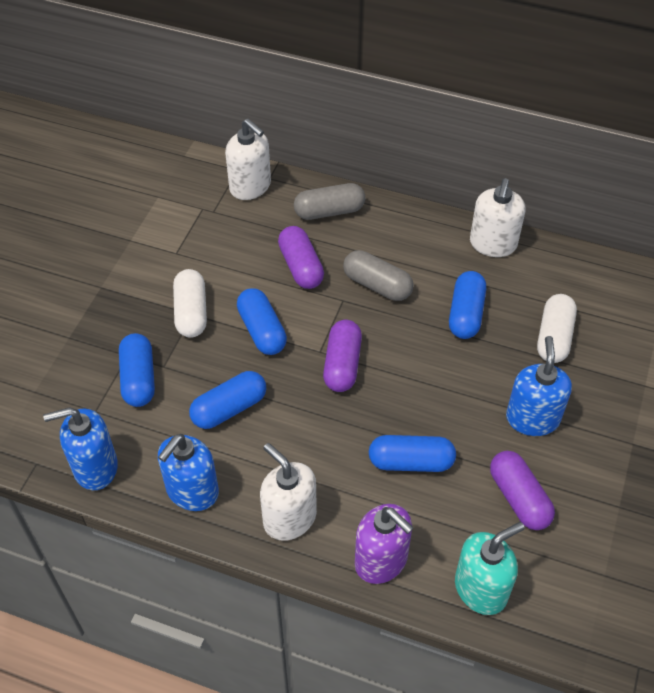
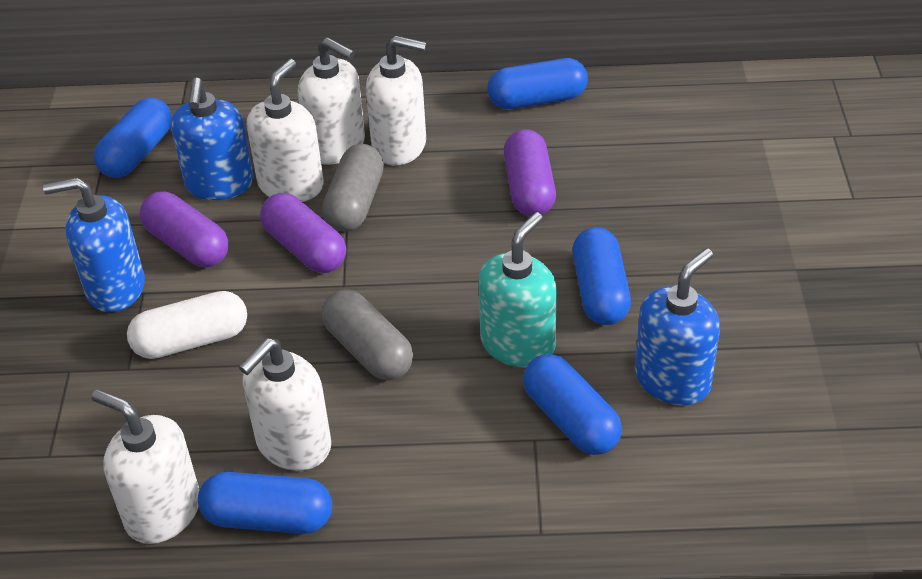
purple soap dispenser: 1 -> 0
white capsule: 2 -> 1
white soap dispenser: 3 -> 5

